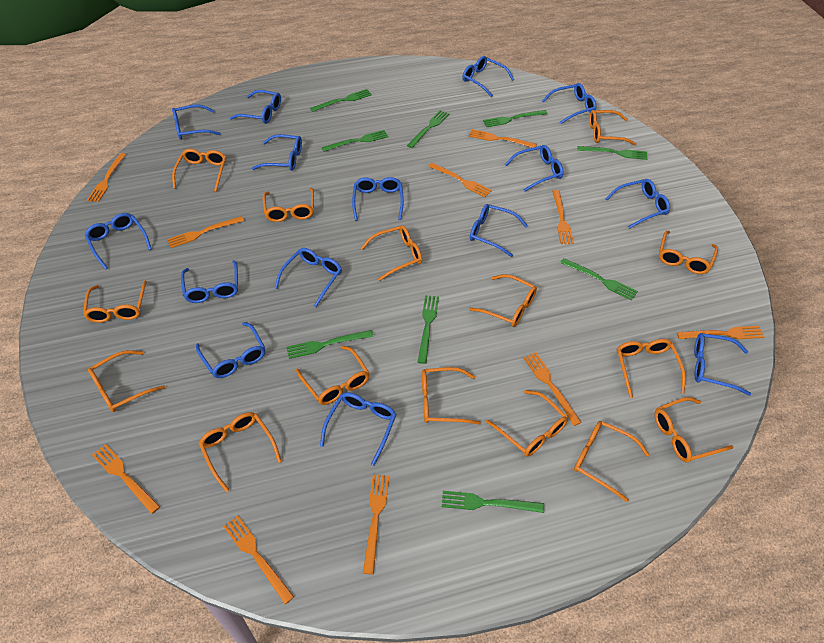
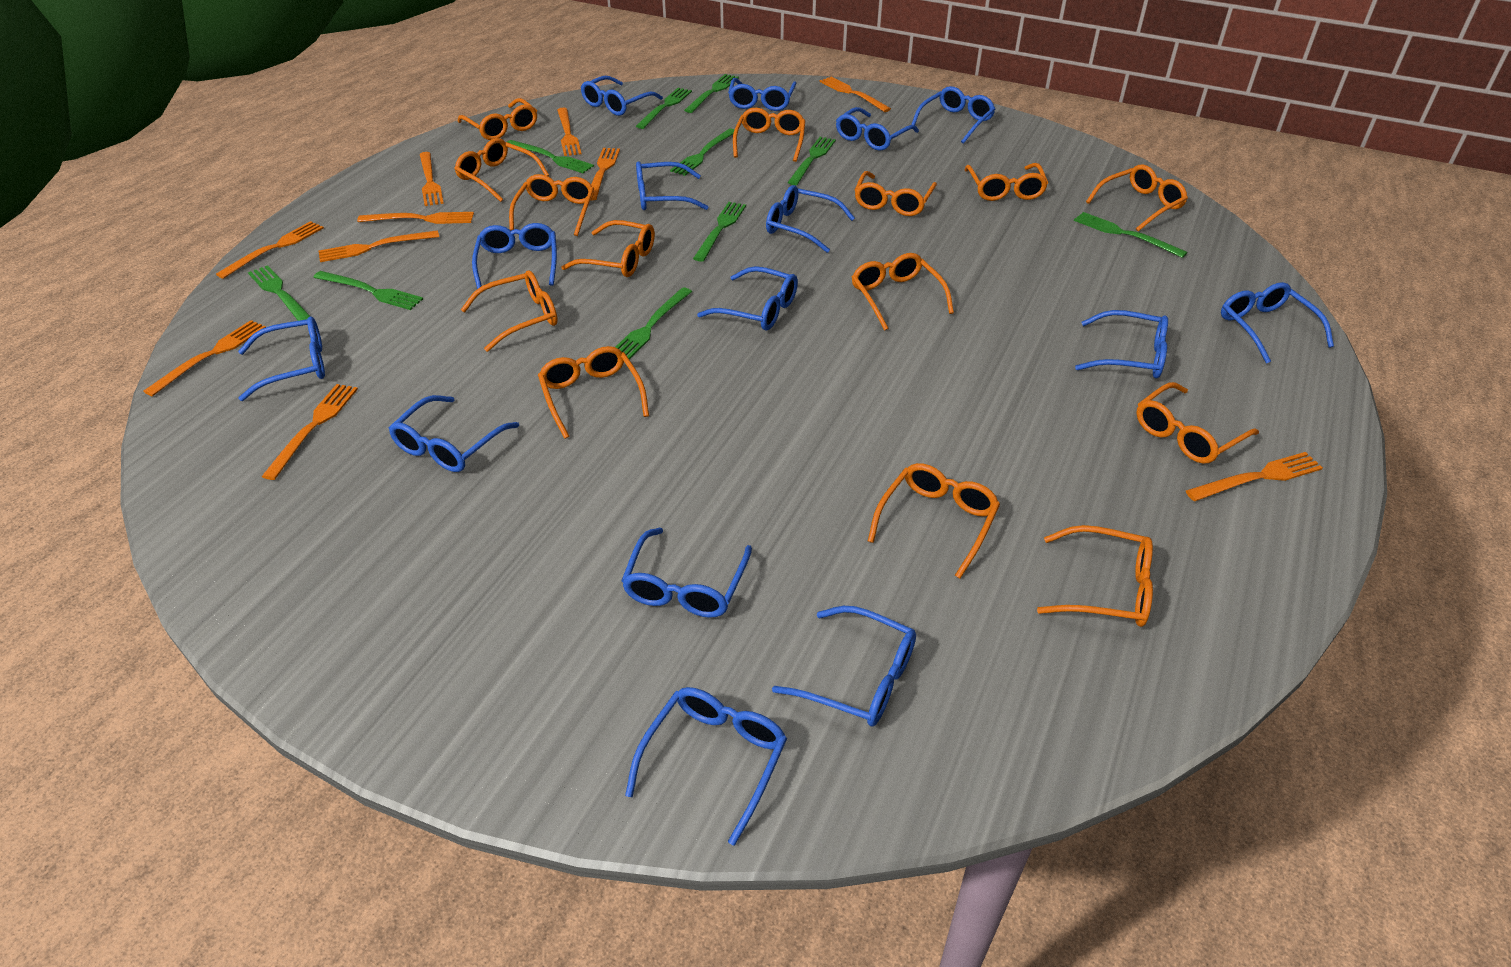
green fork: 9 -> 10
orange glasses: 15 -> 14

